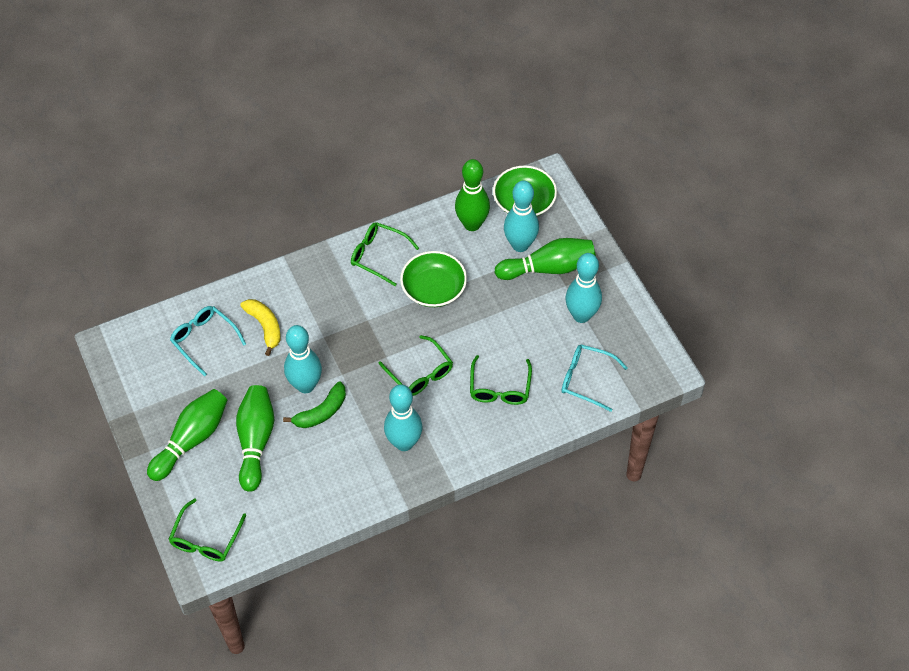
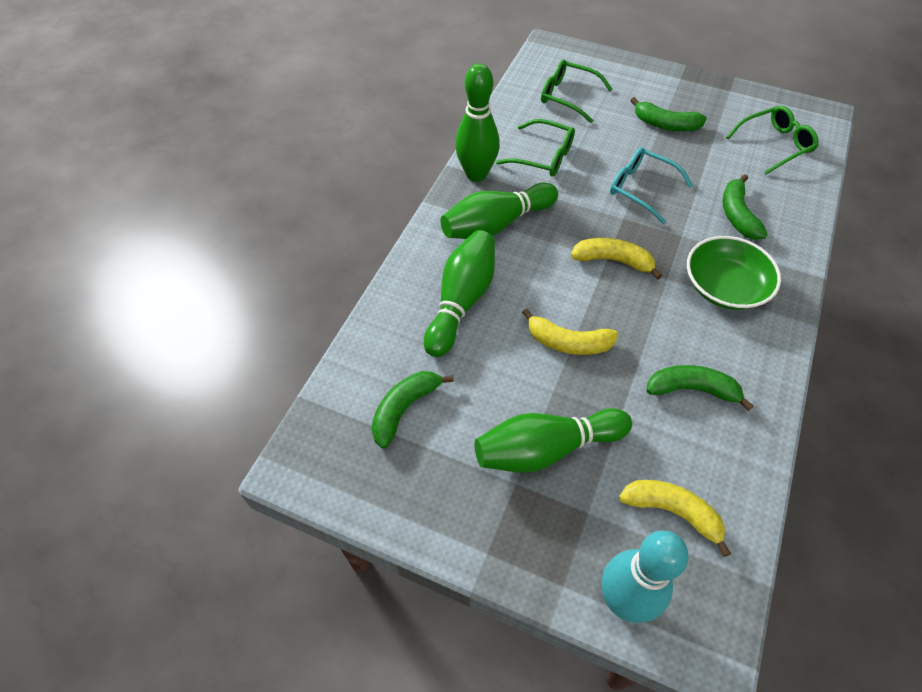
green banana: 1 -> 4
green bowl: 2 -> 1
green glasses: 4 -> 3
turquoise bowling pin: 4 -> 1
turquoise glasses: 2 -> 1
yellow banana: 1 -> 3

